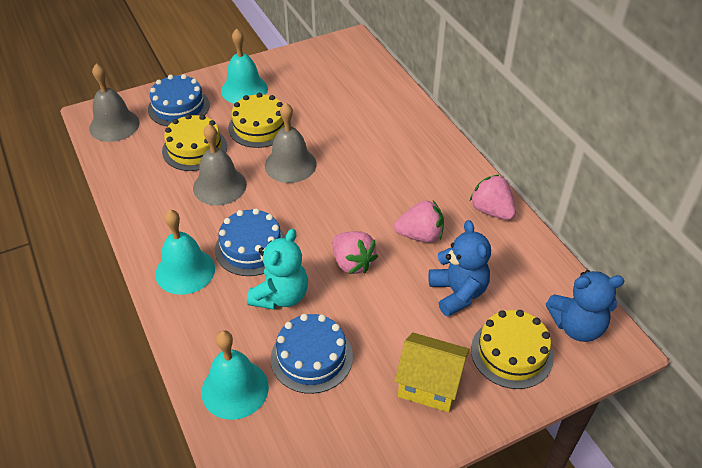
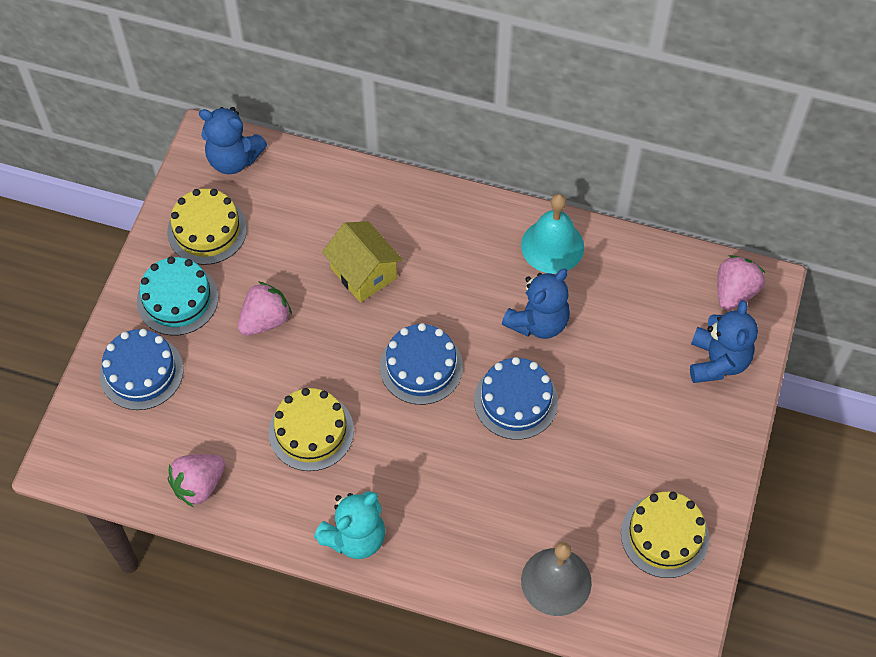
blue teddy bear: 2 -> 3
grey bell: 3 -> 1
turquoise bell: 3 -> 1
turquoise cake: 0 -> 1

